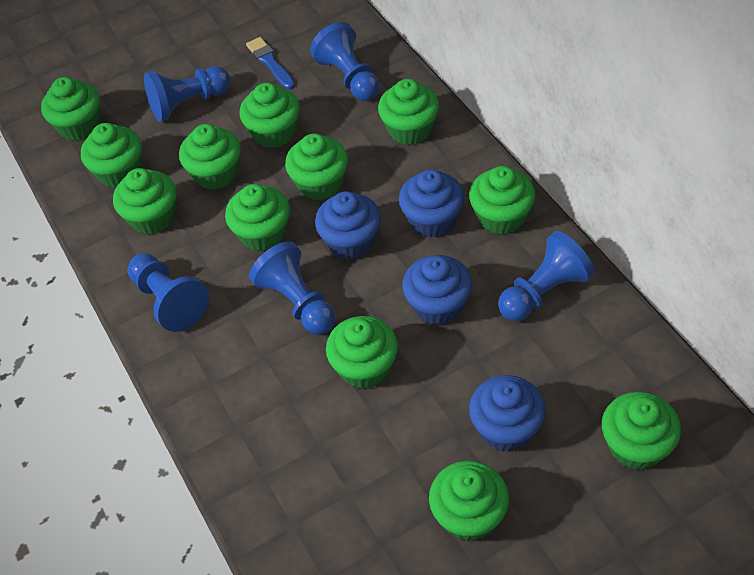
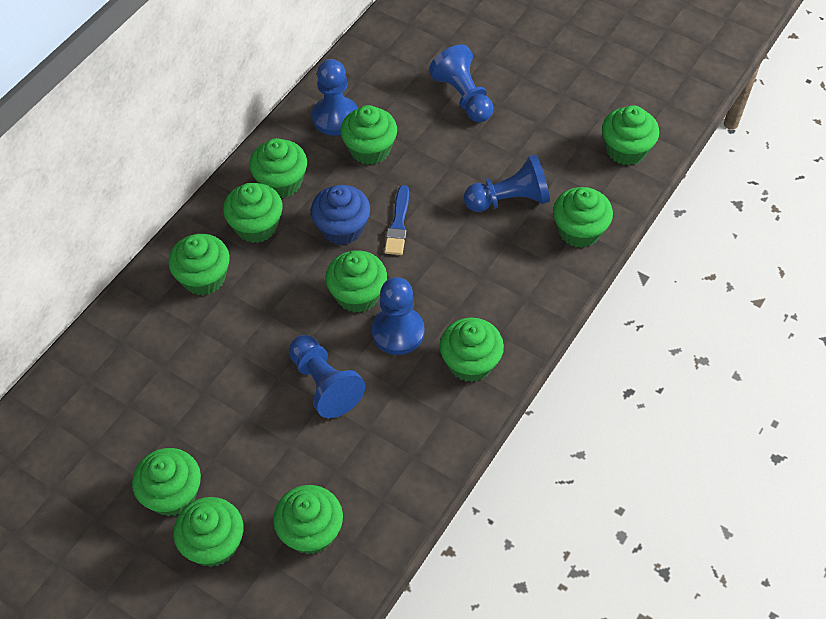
blue cupcake: 4 -> 1
green cupcake: 12 -> 11

